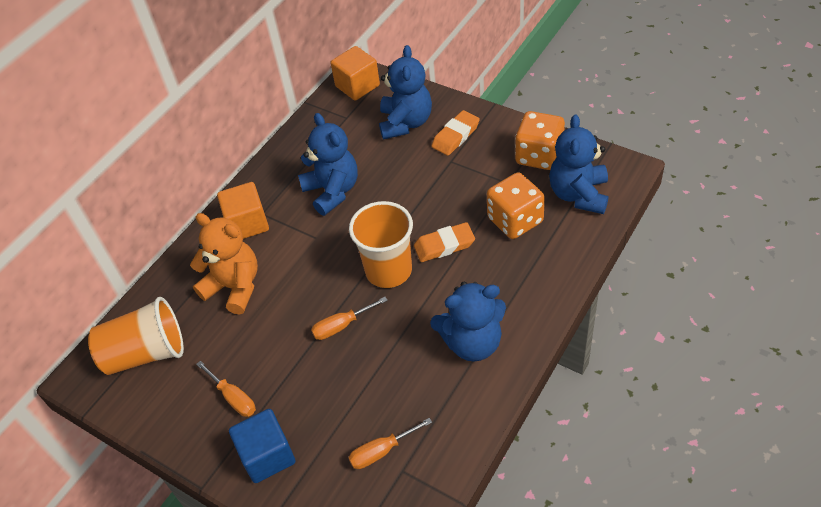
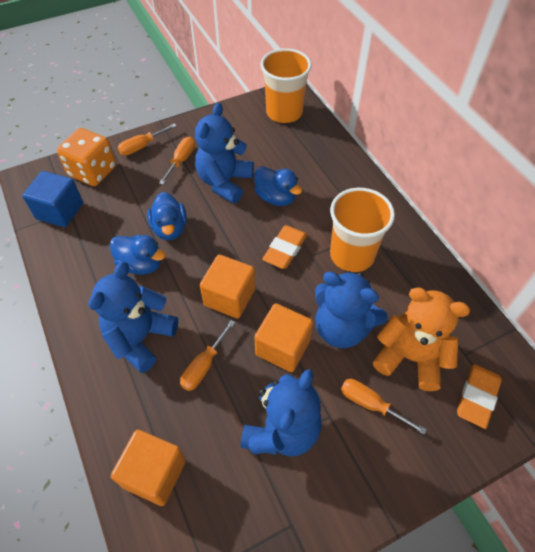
blue duck: 0 -> 3
orange cube: 2 -> 3
orange dice: 2 -> 1
orange screwdriver: 3 -> 4

